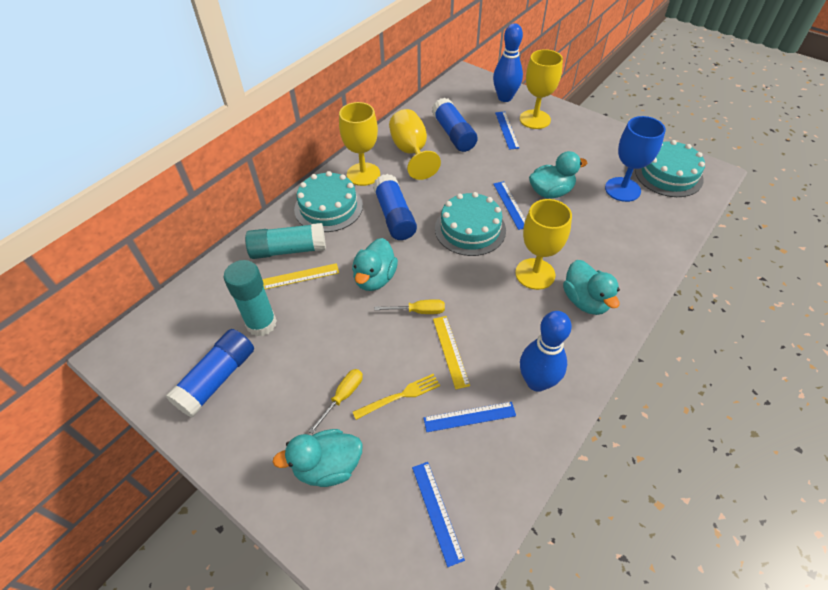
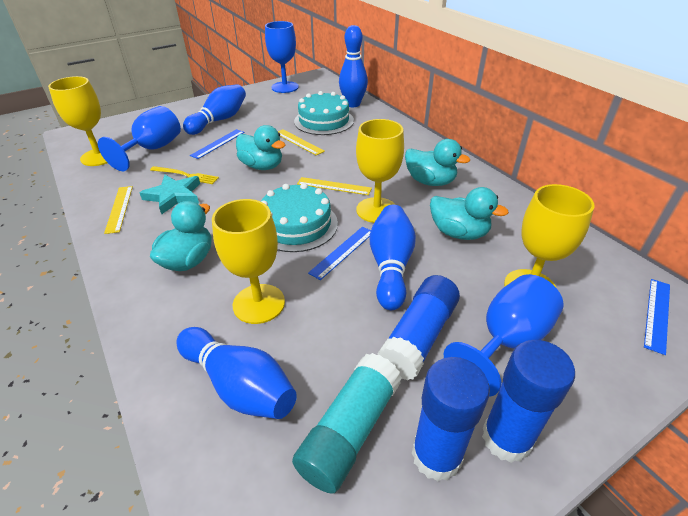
blue bowling pin: 2 -> 4
blue goblet: 1 -> 3
blue ruler: 4 -> 3
turquoise cake: 3 -> 2
turquoise glue stick: 2 -> 1
turquoise star: 0 -> 1
yellow ruler: 2 -> 3
yellow screwdriver: 2 -> 0

